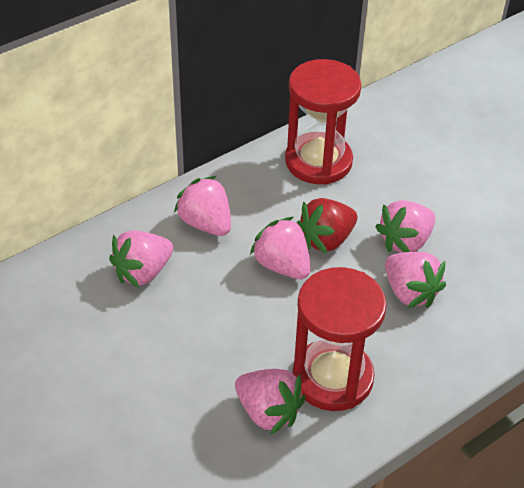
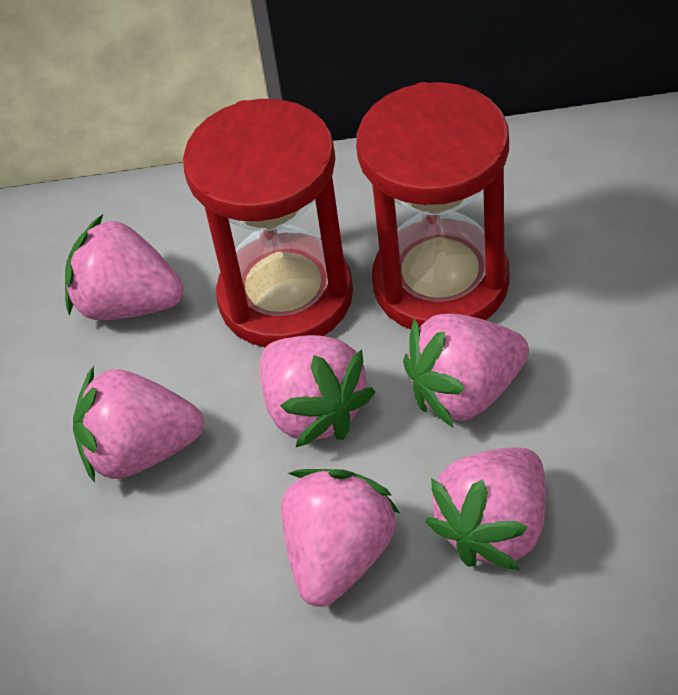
red strawberry: 1 -> 0

